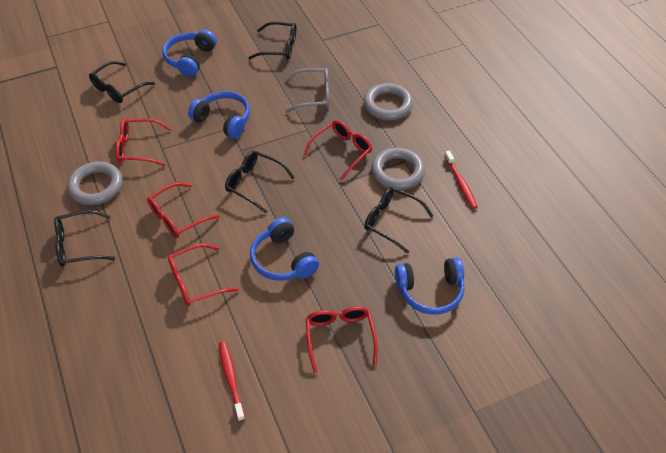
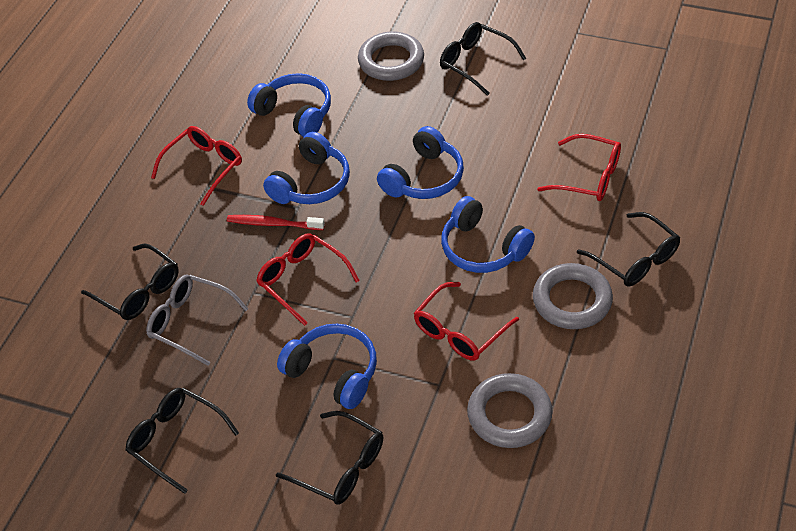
blue headphones: 4 -> 5
red glasses: 5 -> 4
red toothbrush: 2 -> 1

